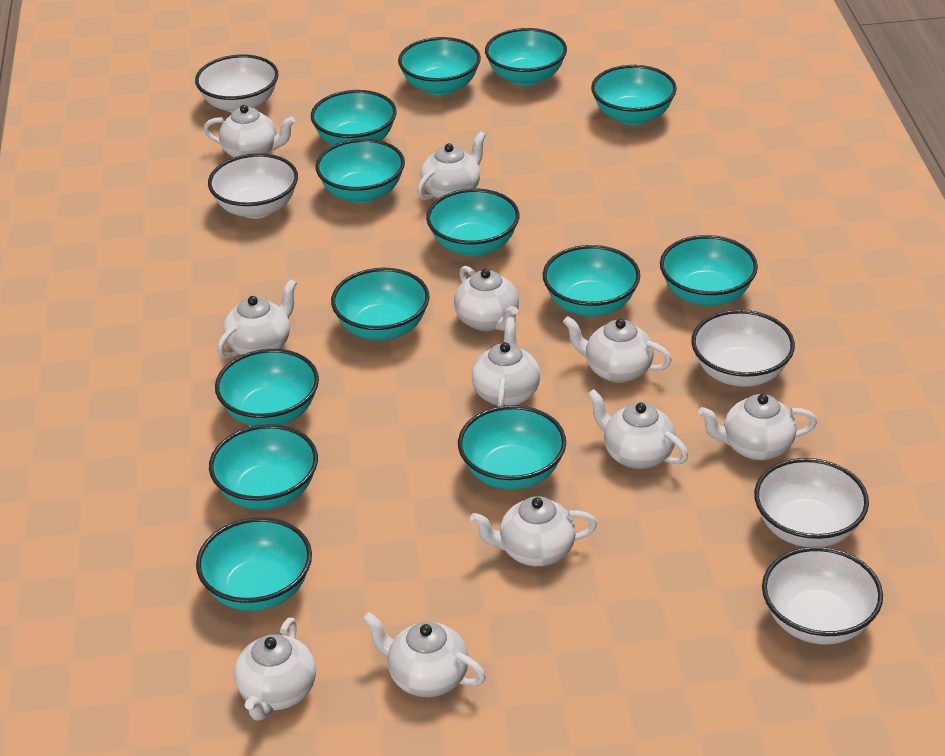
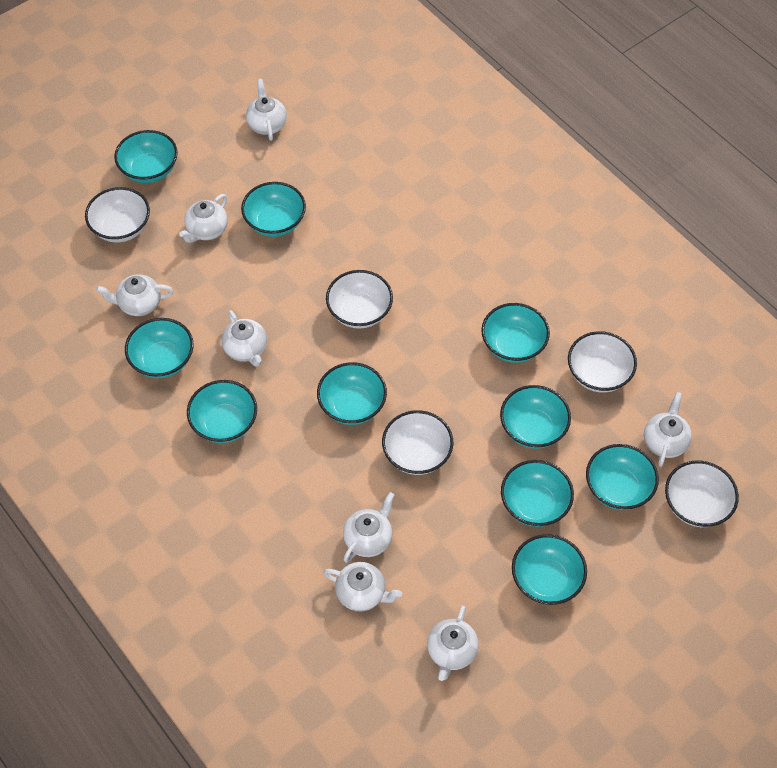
turquoise bowl: 13 -> 10
white teapot: 11 -> 8

